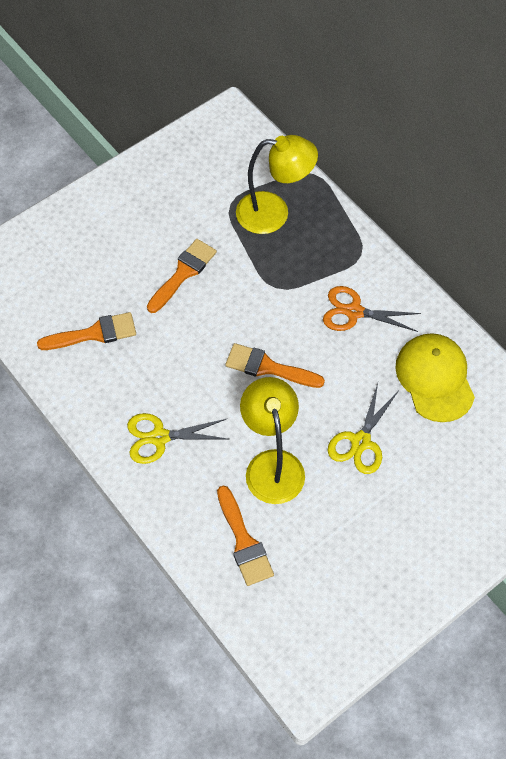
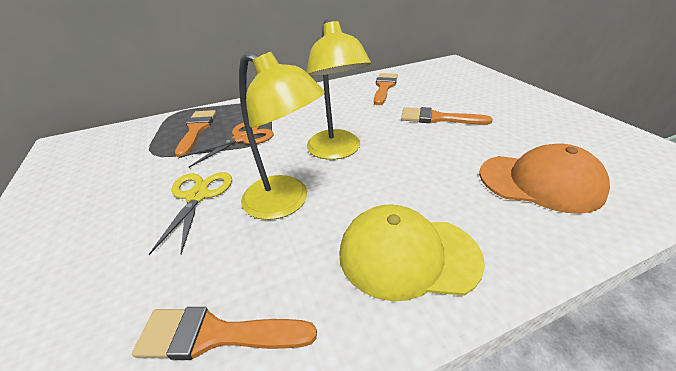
orange cap: 0 -> 1
yellow scissors: 2 -> 1

